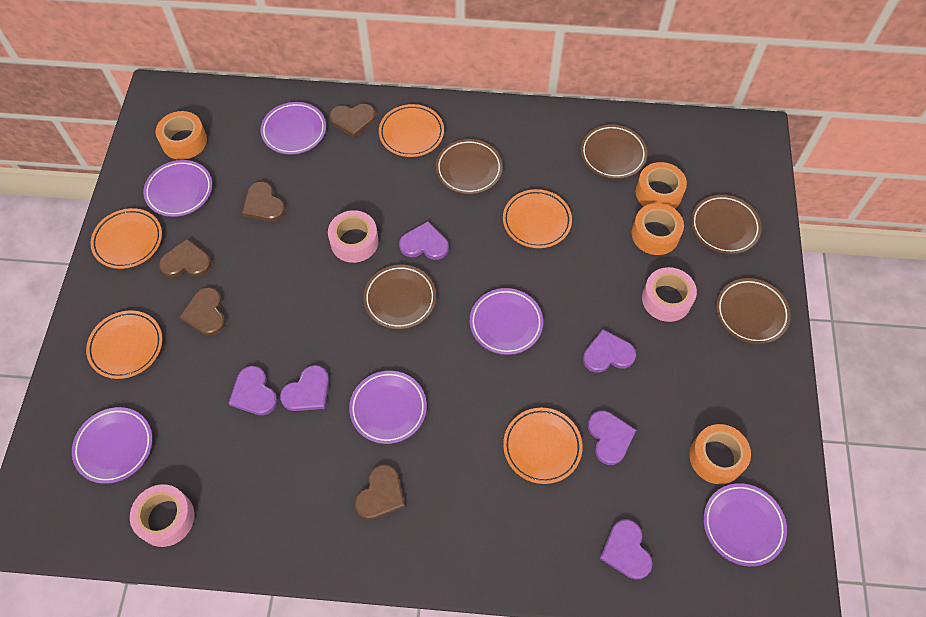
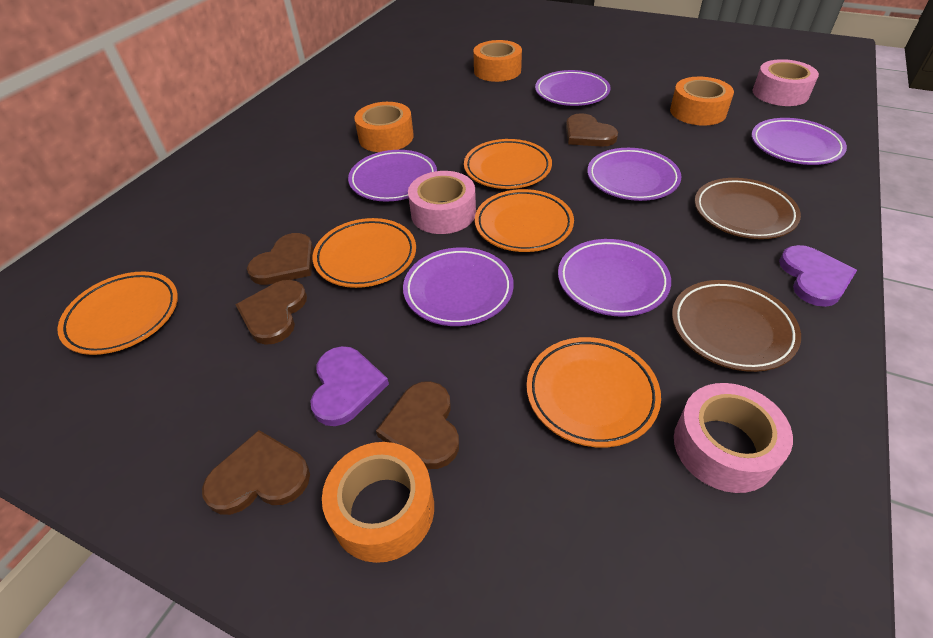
brown plate: 5 -> 2
purple heart: 6 -> 2

